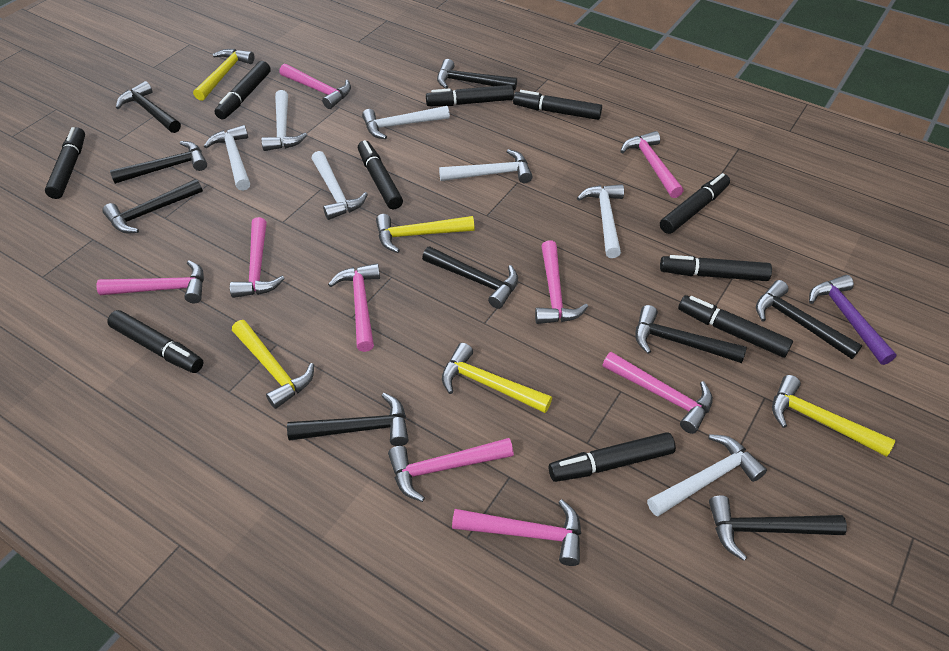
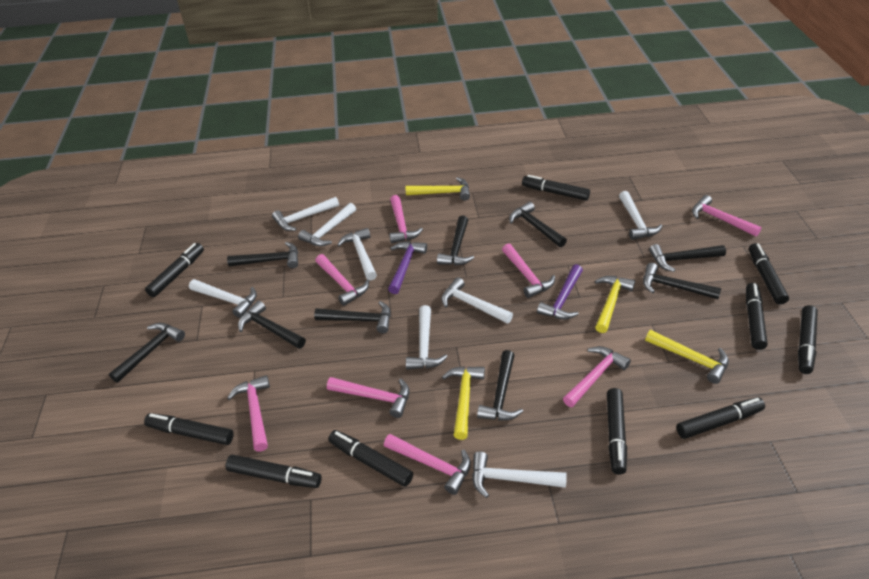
pink hammer: 9 -> 8
purple hammer: 1 -> 2
white hammer: 7 -> 8
yellow hammer: 5 -> 4

